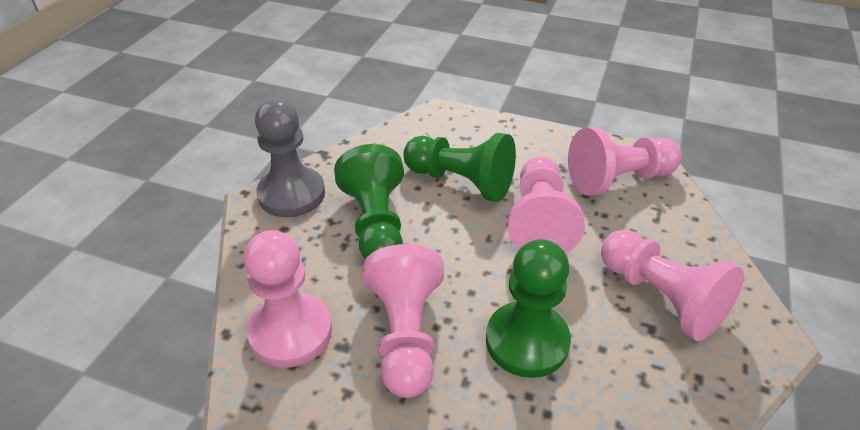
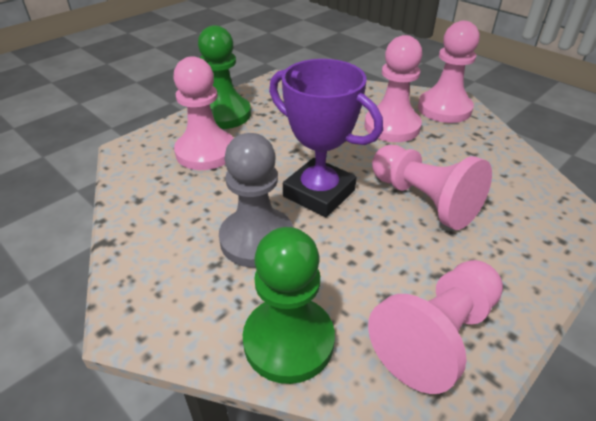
green pawn: 3 -> 2
purple trophy: 0 -> 1

